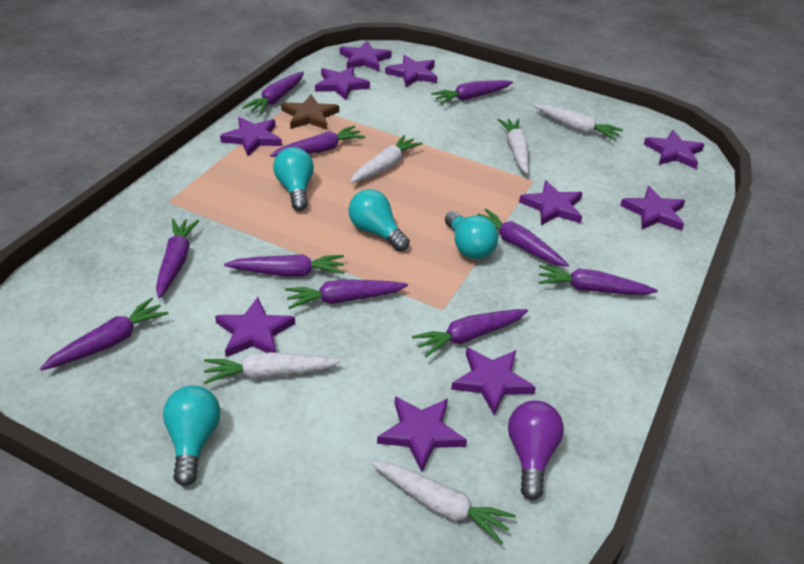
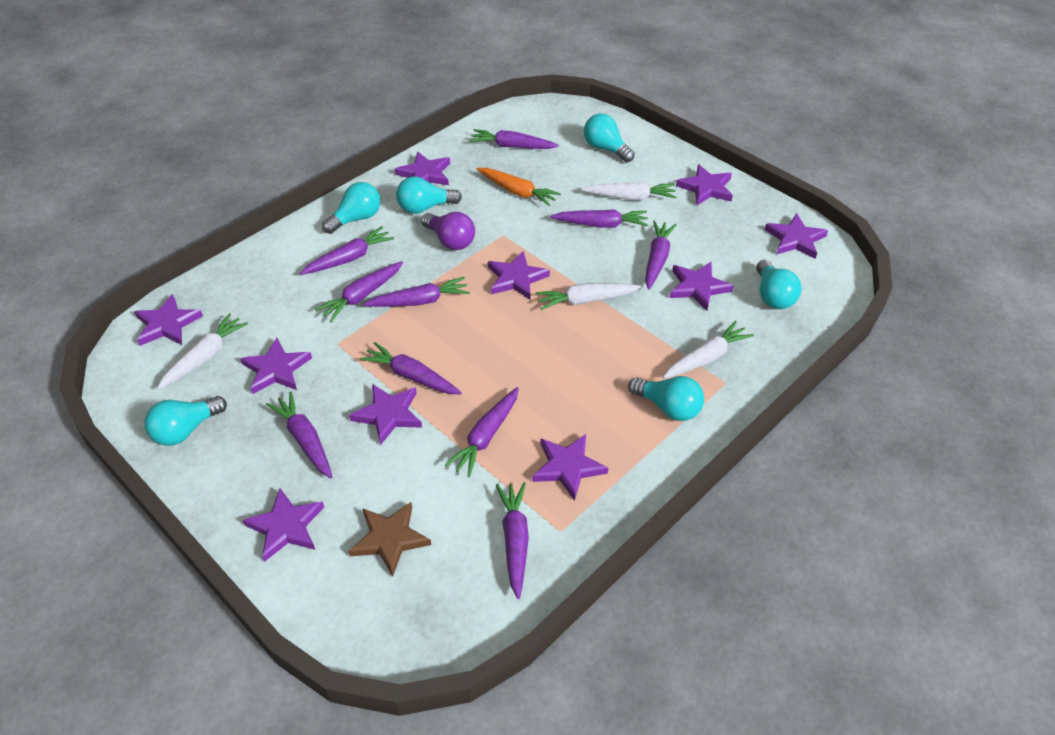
orange carrot: 0 -> 1
turquoise light bulb: 4 -> 6
white carrot: 5 -> 4

